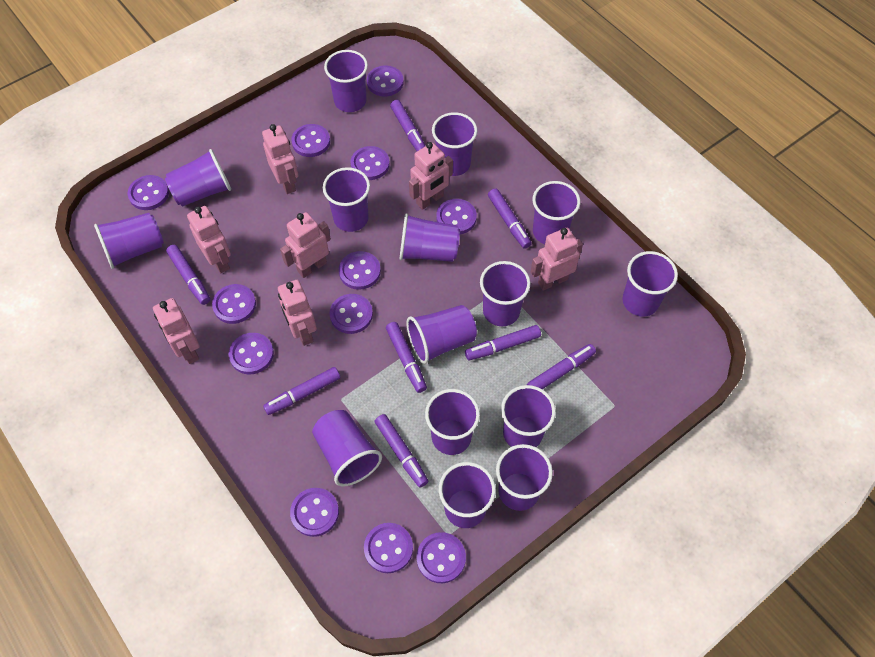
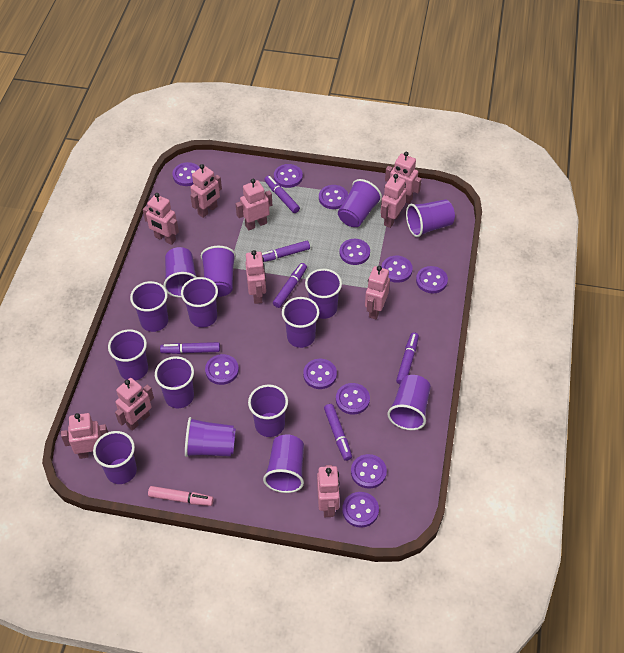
pink marker: 0 -> 1
pink robot: 7 -> 10
purple button: 12 -> 11
purple marker: 8 -> 6

